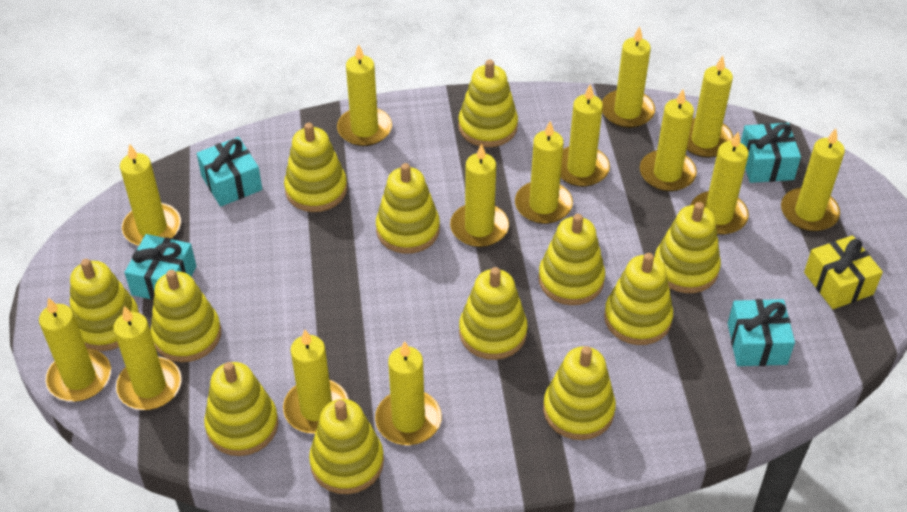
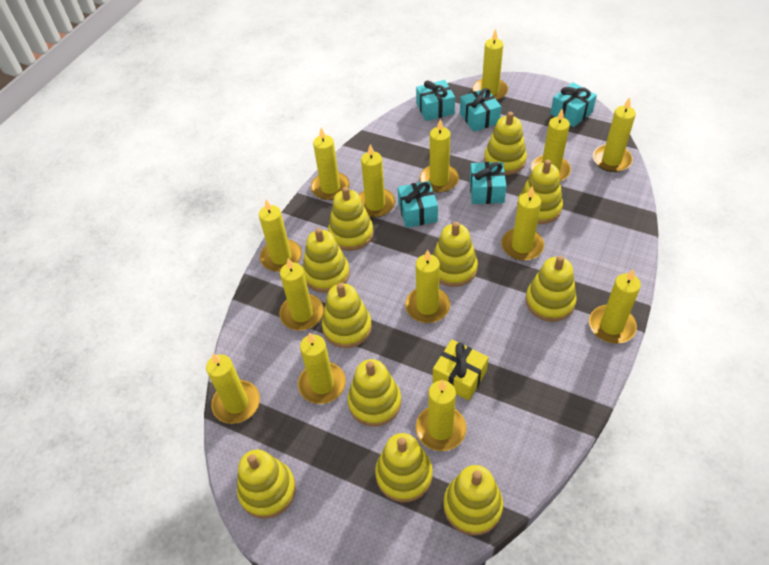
turquoise gift: 4 -> 5
yellow stacking toy: 12 -> 11

